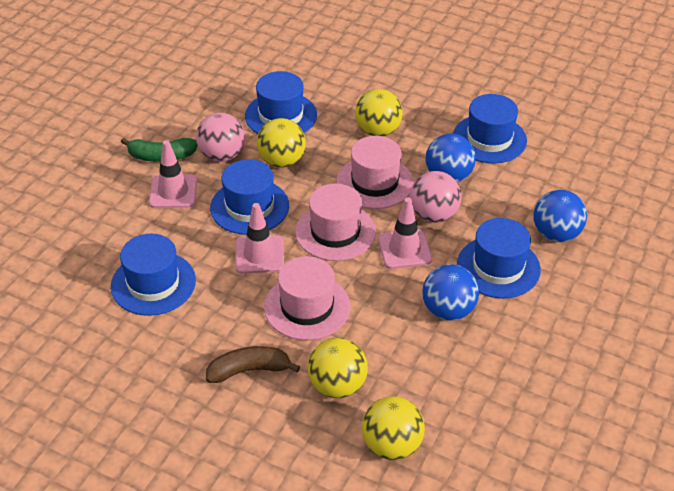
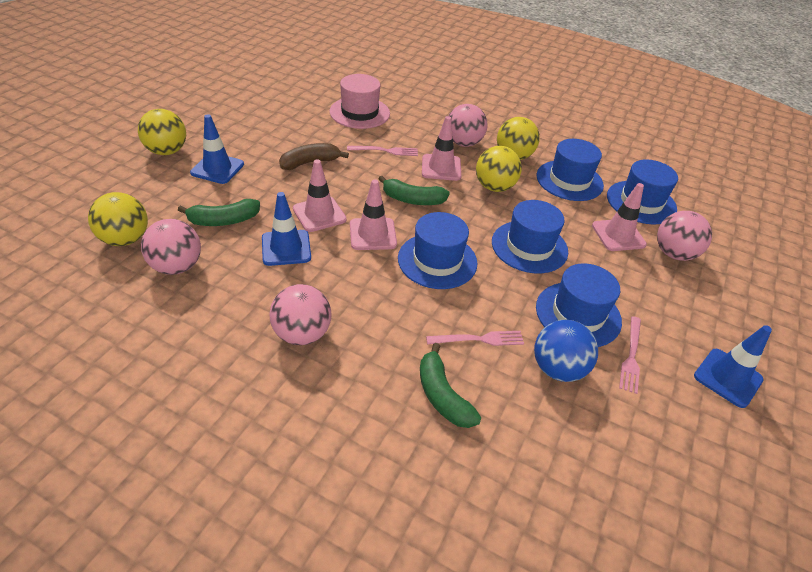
blue ball: 3 -> 1
blue traffic cone: 0 -> 3
green banana: 1 -> 3
pink ball: 2 -> 4
pink fork: 0 -> 3
pink hat: 3 -> 1
pink traffic cone: 3 -> 4

